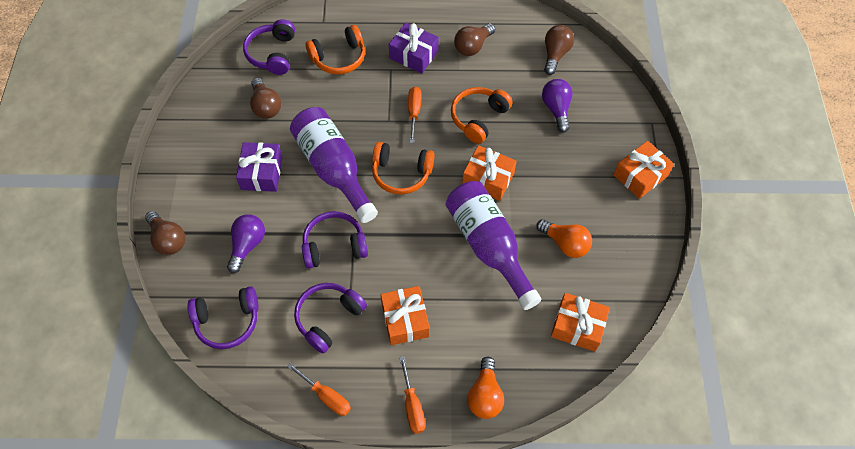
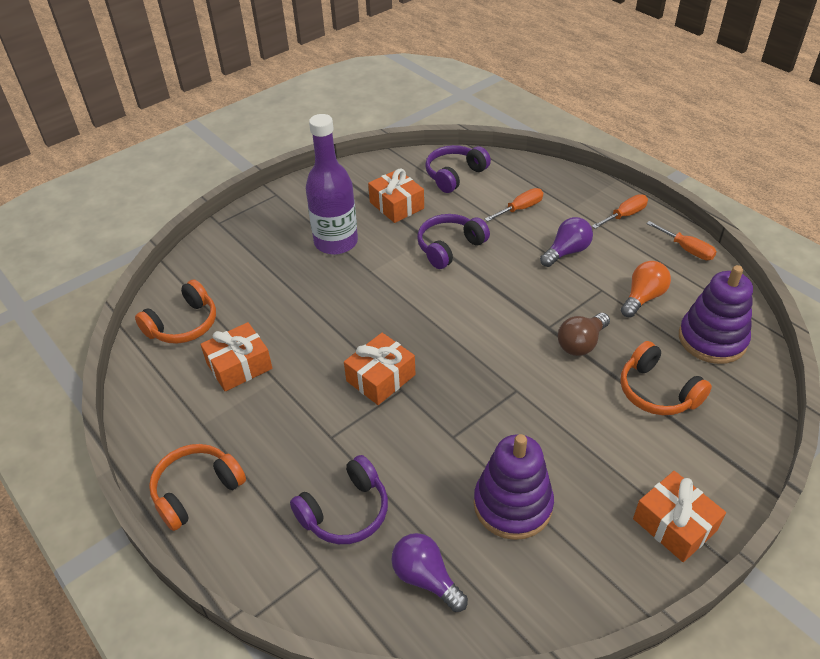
brown light bulb: 4 -> 1
orange light bulb: 2 -> 1
purple bottle: 2 -> 1
purple gift: 2 -> 0
purple headphones: 4 -> 3
purple stacking toy: 0 -> 2

